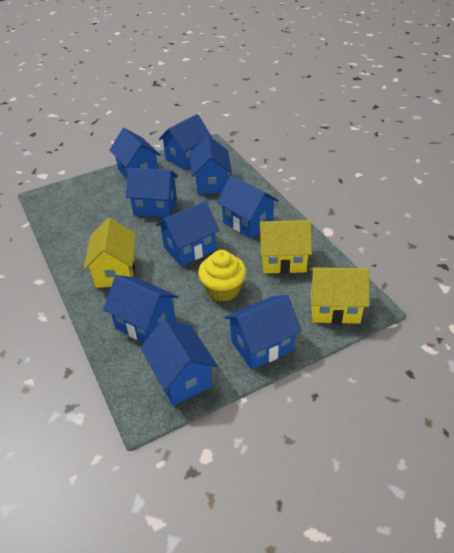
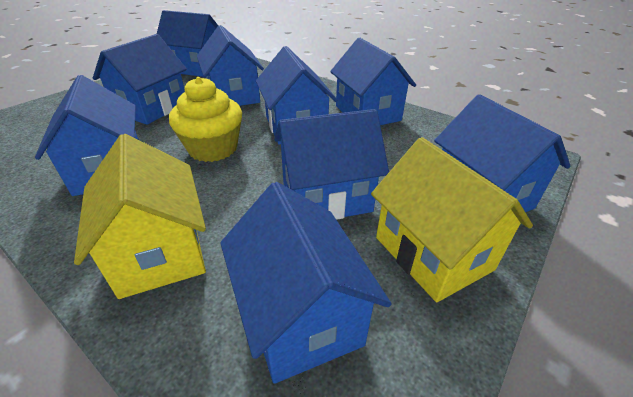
yellow house: 3 -> 2

